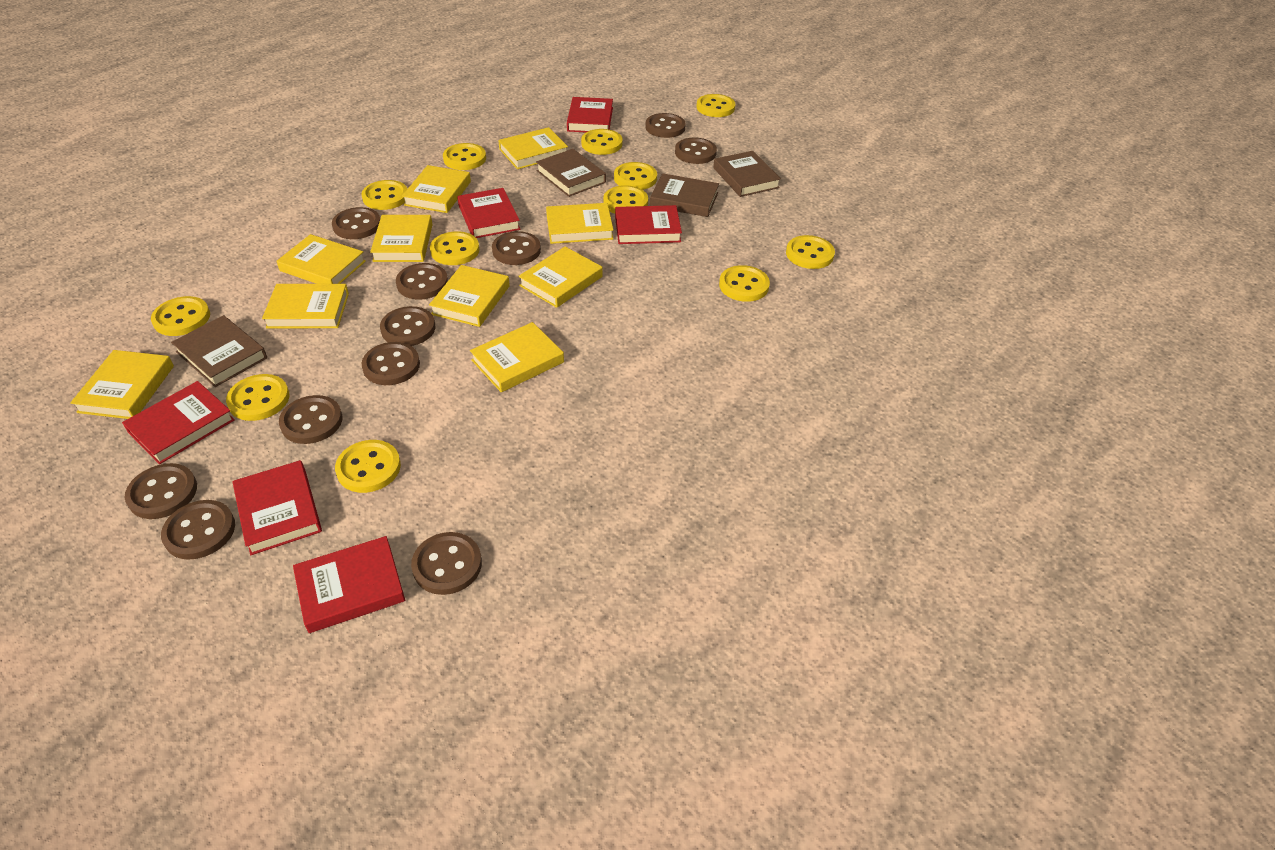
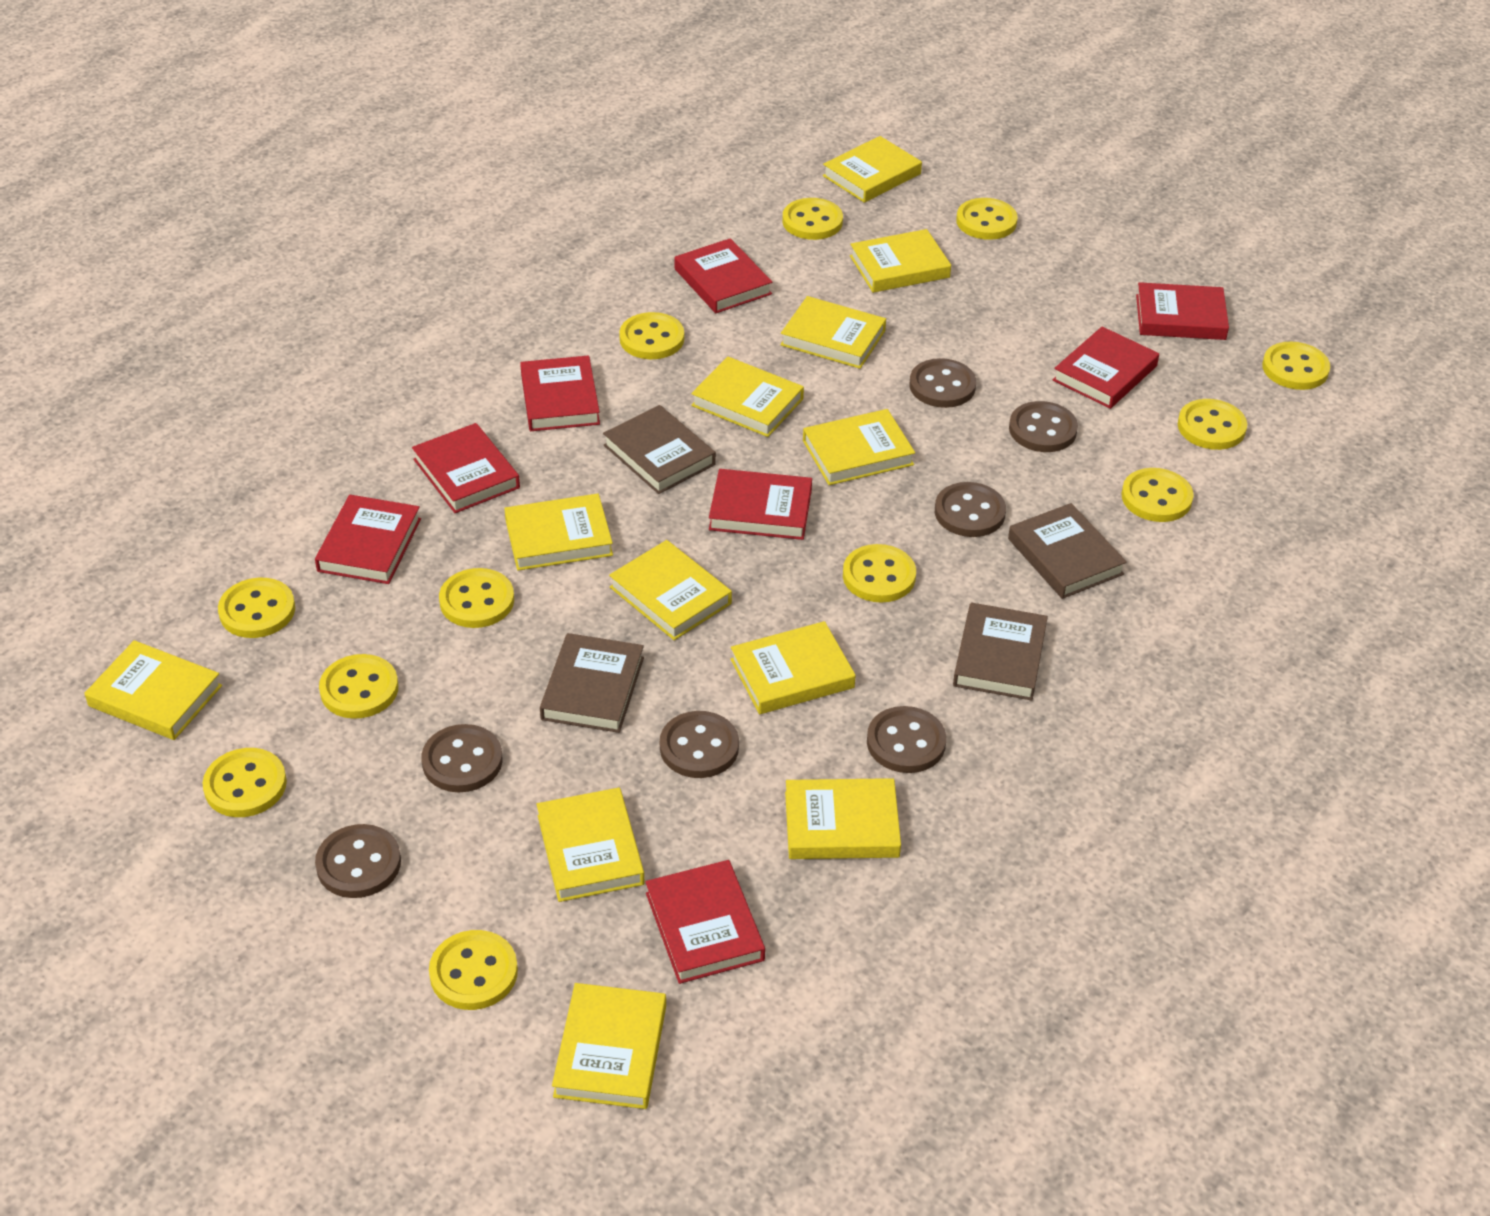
brown button: 11 -> 7
red book: 6 -> 8
yellow book: 10 -> 12

